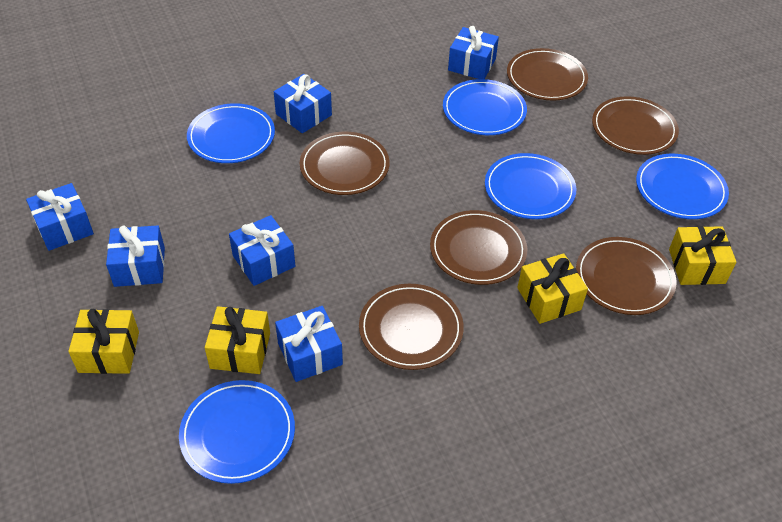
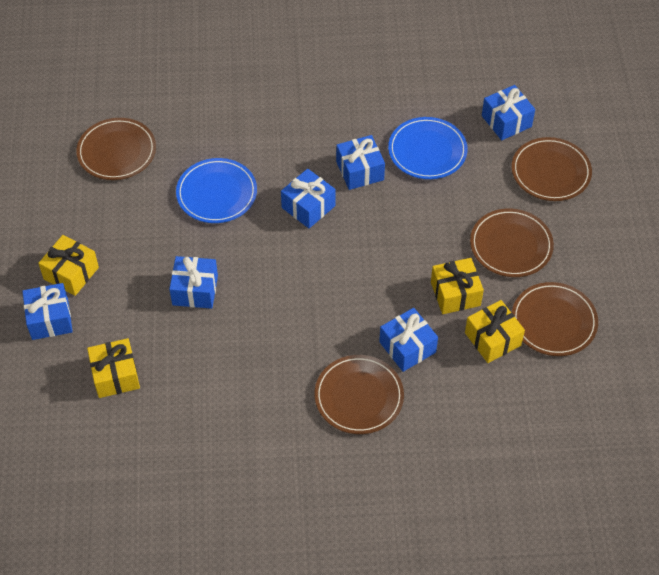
blue plate: 5 -> 2
brown plate: 6 -> 5

